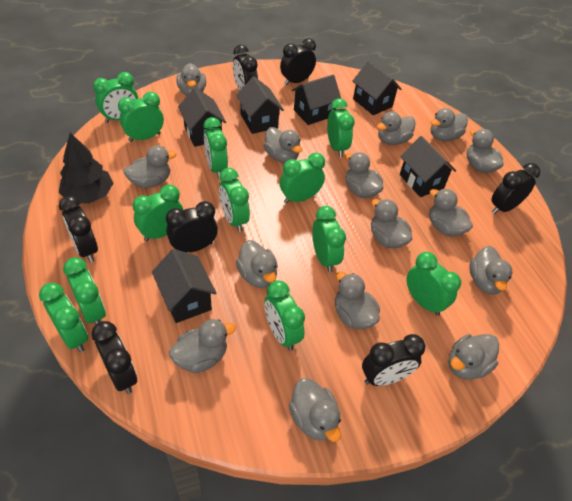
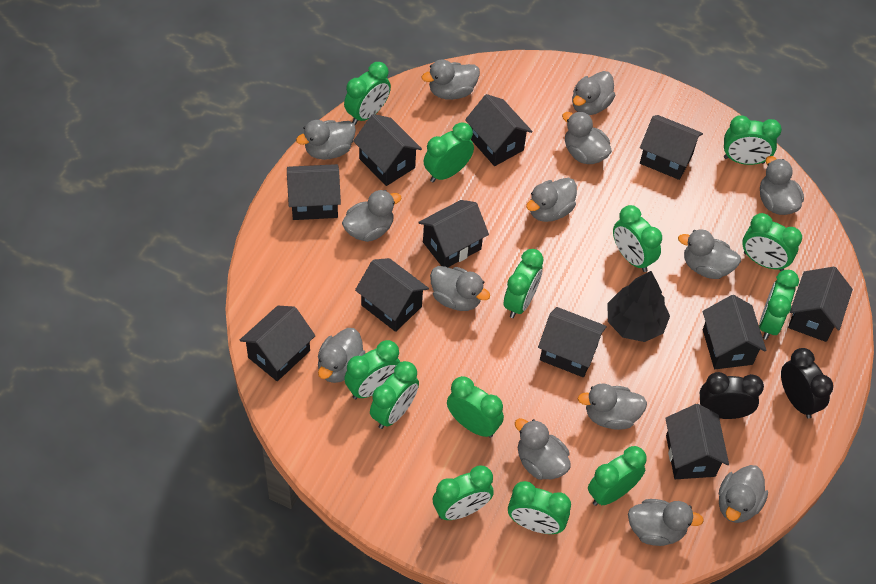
black clock: 7 -> 2
black house: 6 -> 11
green clock: 12 -> 13
grey duck: 15 -> 14

